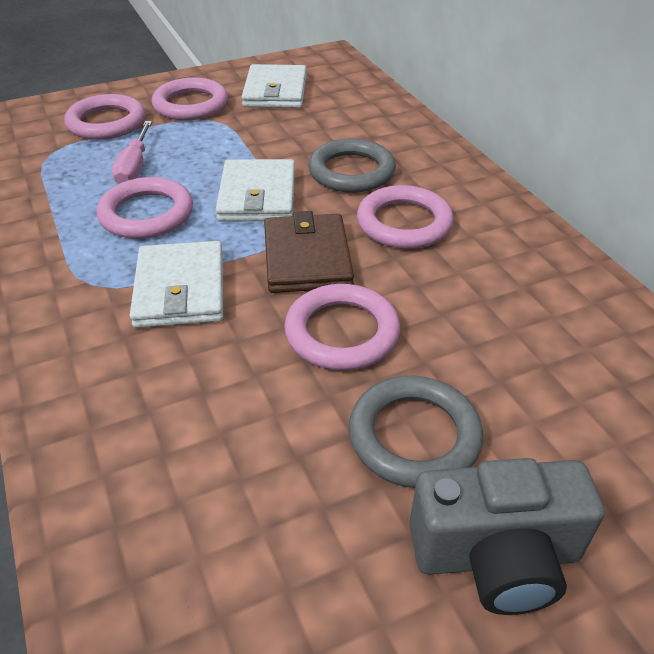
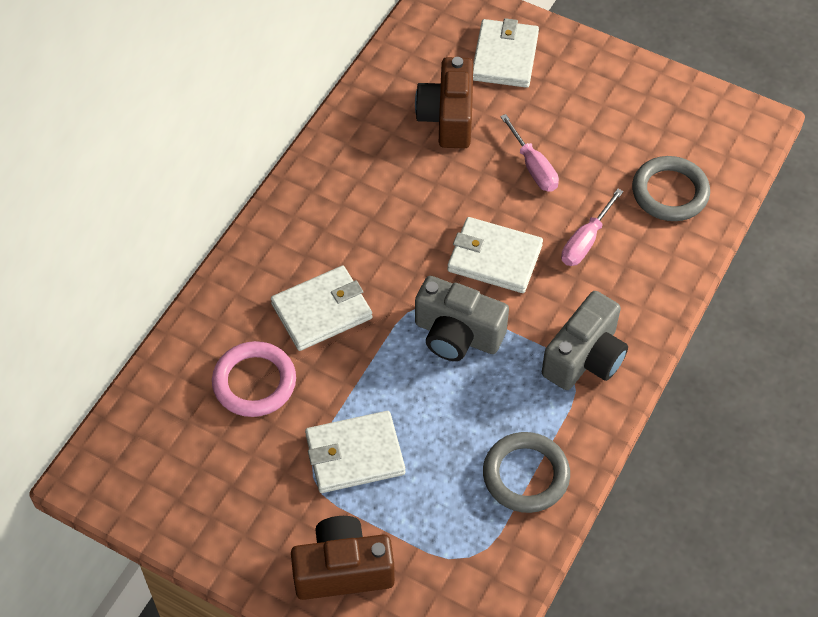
brown camera: 0 -> 2
brown wallet: 1 -> 0
grey camera: 1 -> 2
pink ring: 5 -> 1
pink screwdriver: 1 -> 2
white wallet: 3 -> 4

